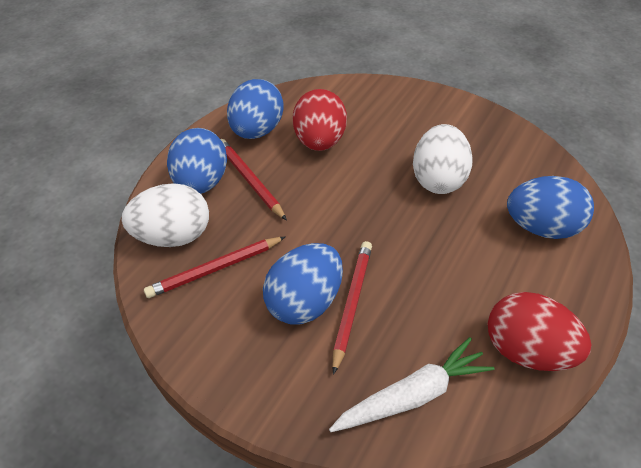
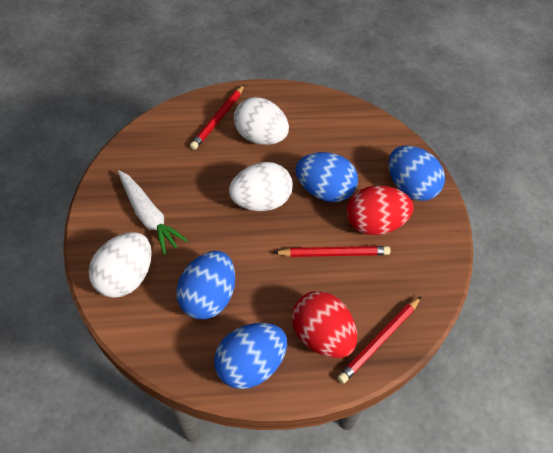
white egg: 2 -> 3

